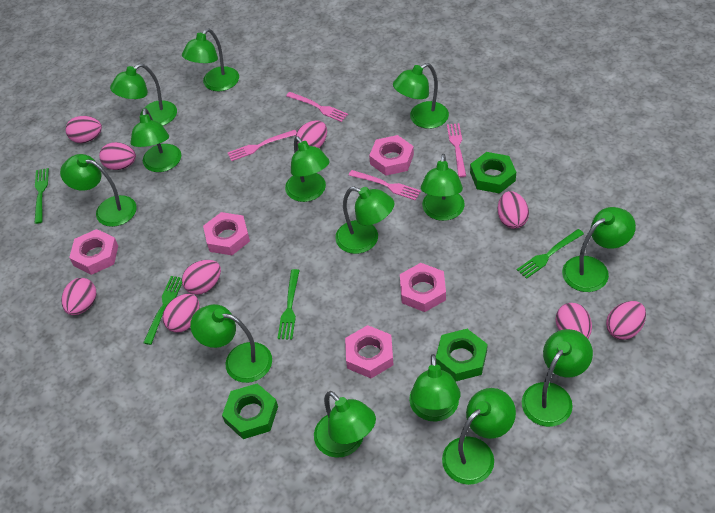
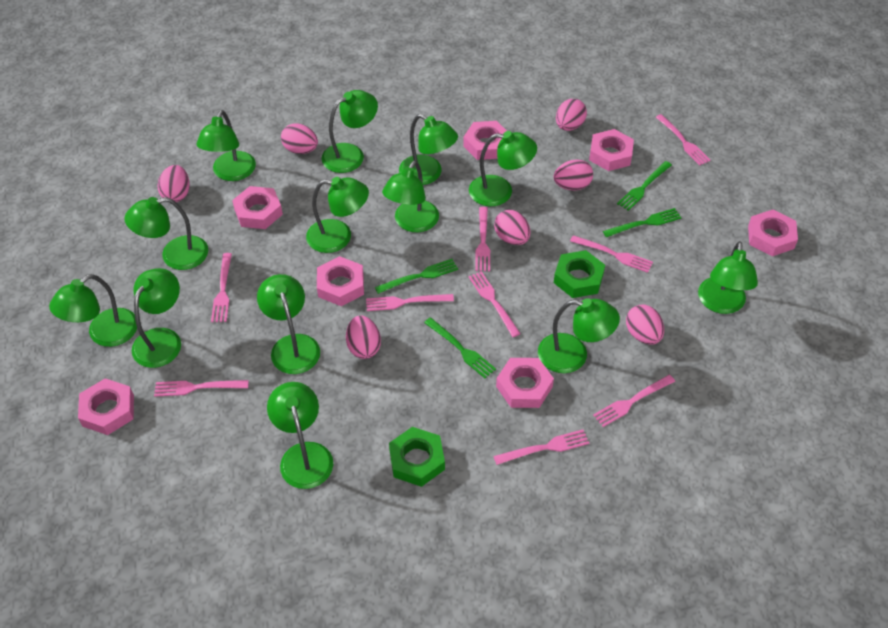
green lamp: 14 -> 13
green nut: 3 -> 2
pink egg: 9 -> 7
pink fork: 4 -> 9
pink nut: 5 -> 7

